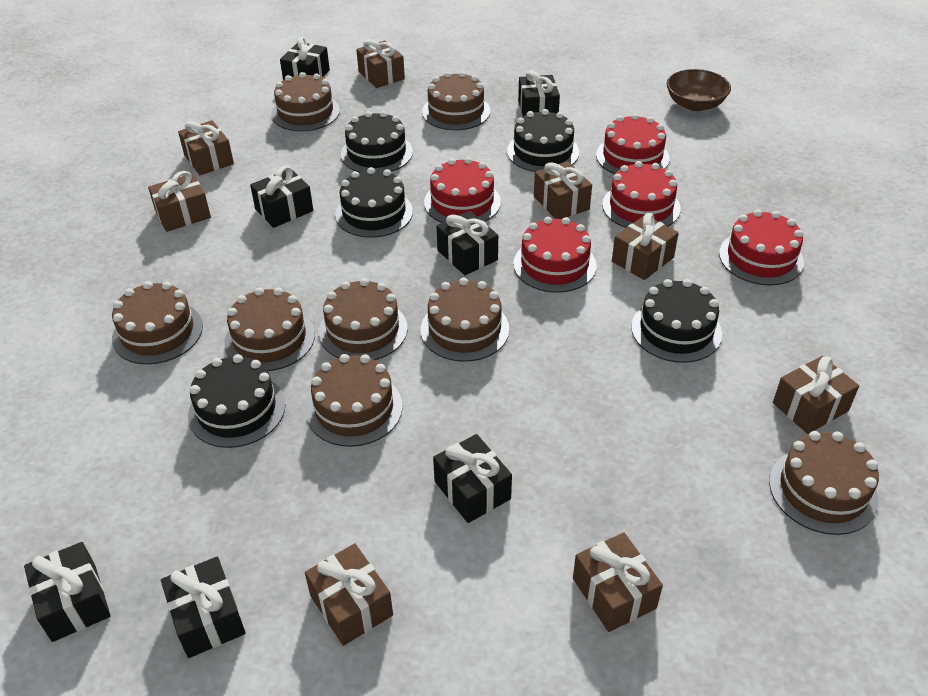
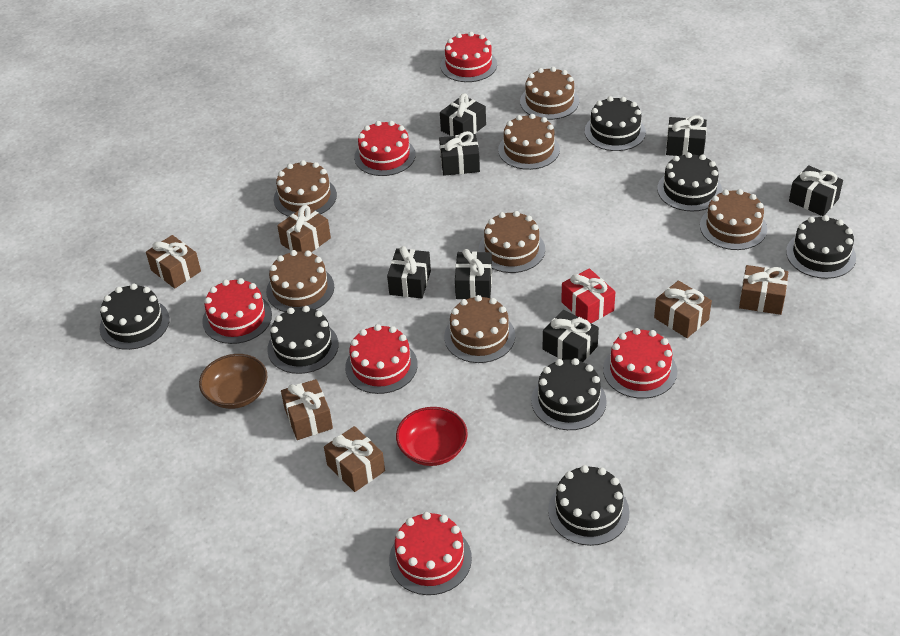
black cake: 5 -> 7
brown cake: 8 -> 7
brown gift: 8 -> 6
red bowl: 0 -> 1
red cake: 5 -> 6
red gift: 0 -> 1

